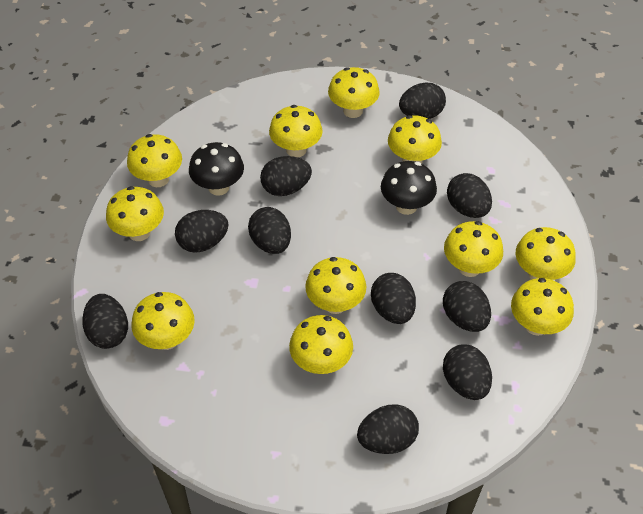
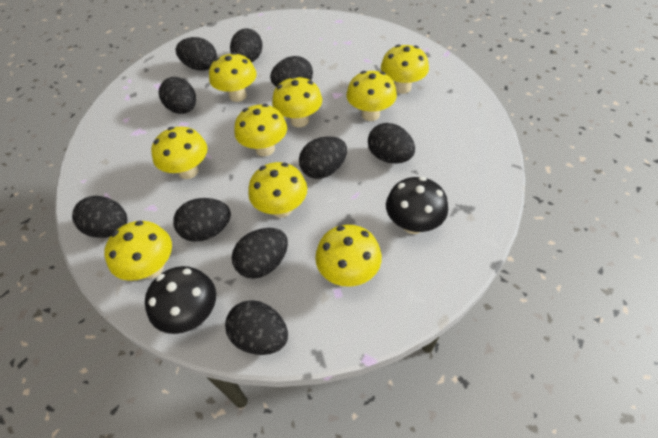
yellow mushroom: 11 -> 9

